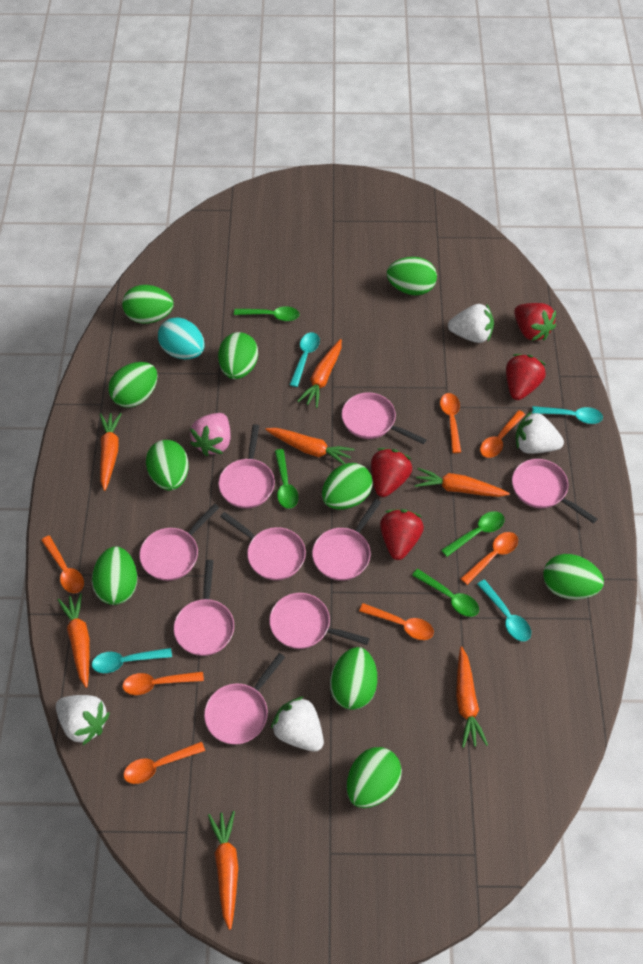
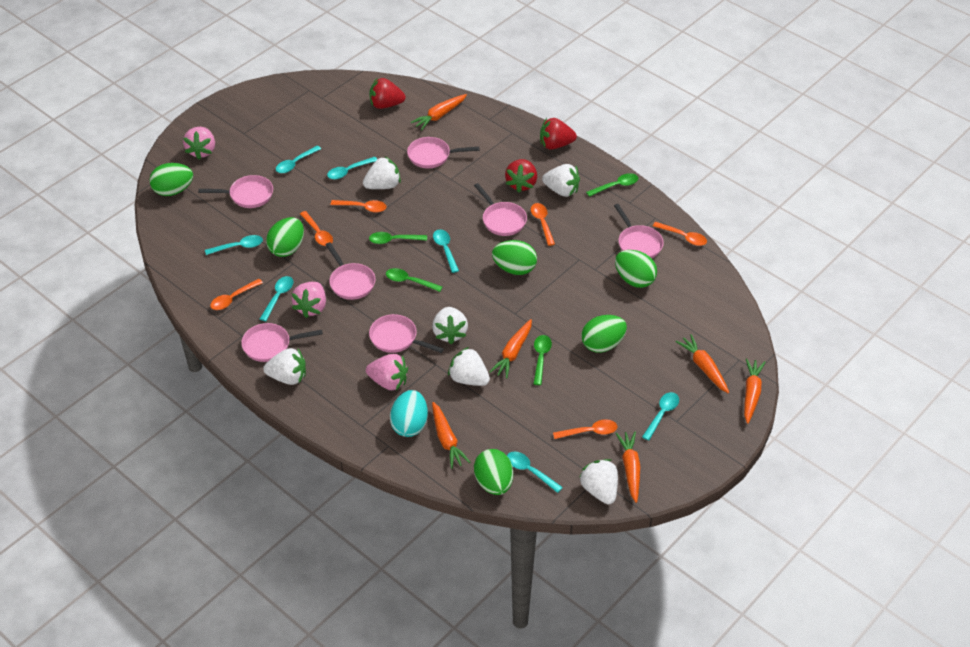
green egg: 10 -> 6
orange carrot: 7 -> 6
orange spoon: 7 -> 6
pink pan: 9 -> 7
pink strawberry: 1 -> 3
red strawberry: 4 -> 3
turquoise spoon: 4 -> 7
white strawberry: 4 -> 6

